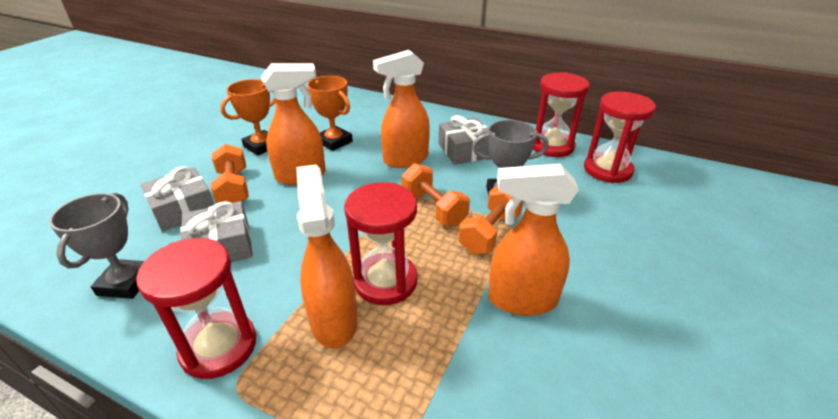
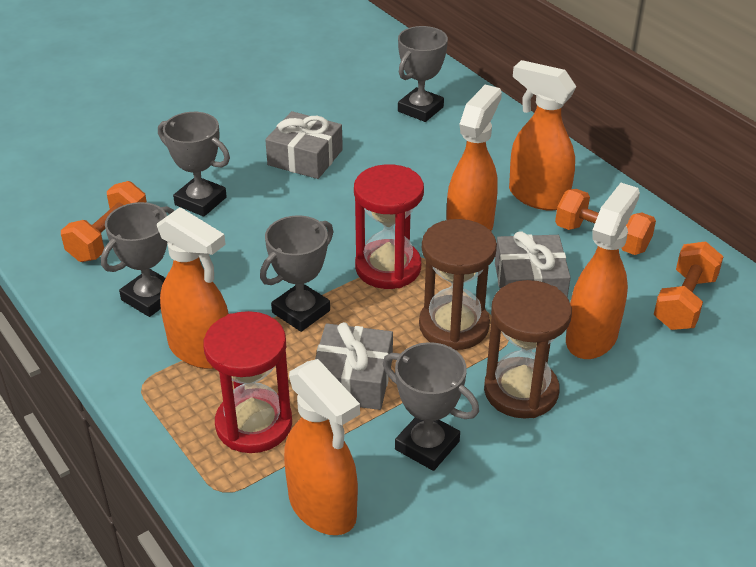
brown hourglass: 0 -> 2
grey trophy: 2 -> 5
orange spray bottle: 4 -> 5
orange trophy: 2 -> 0
red hourglass: 4 -> 2

